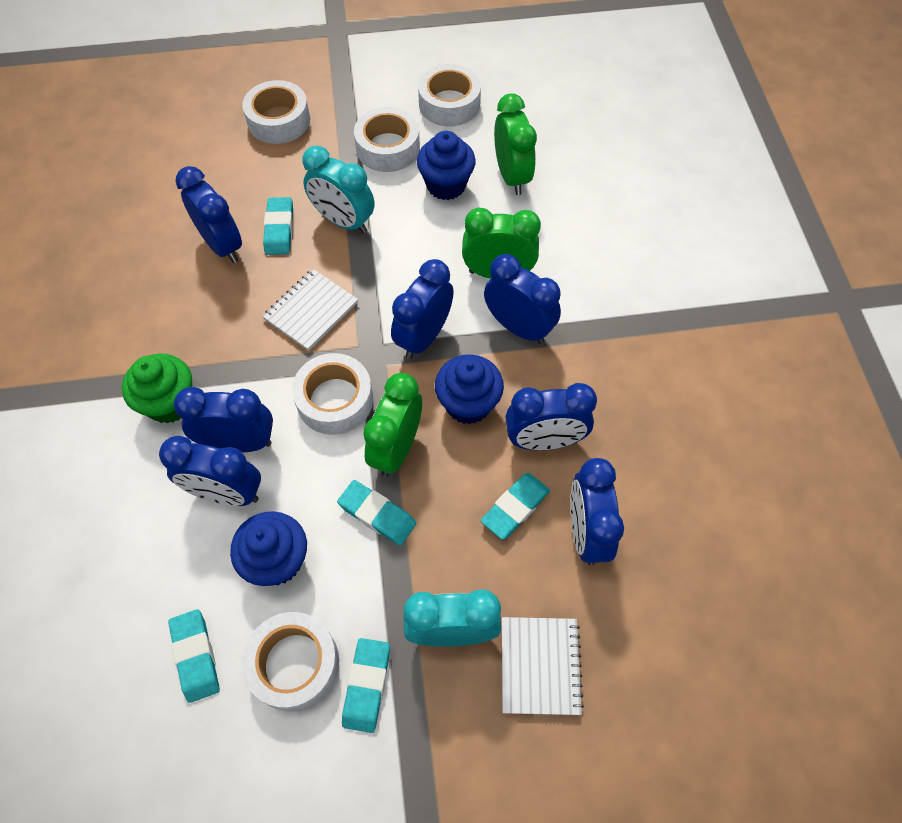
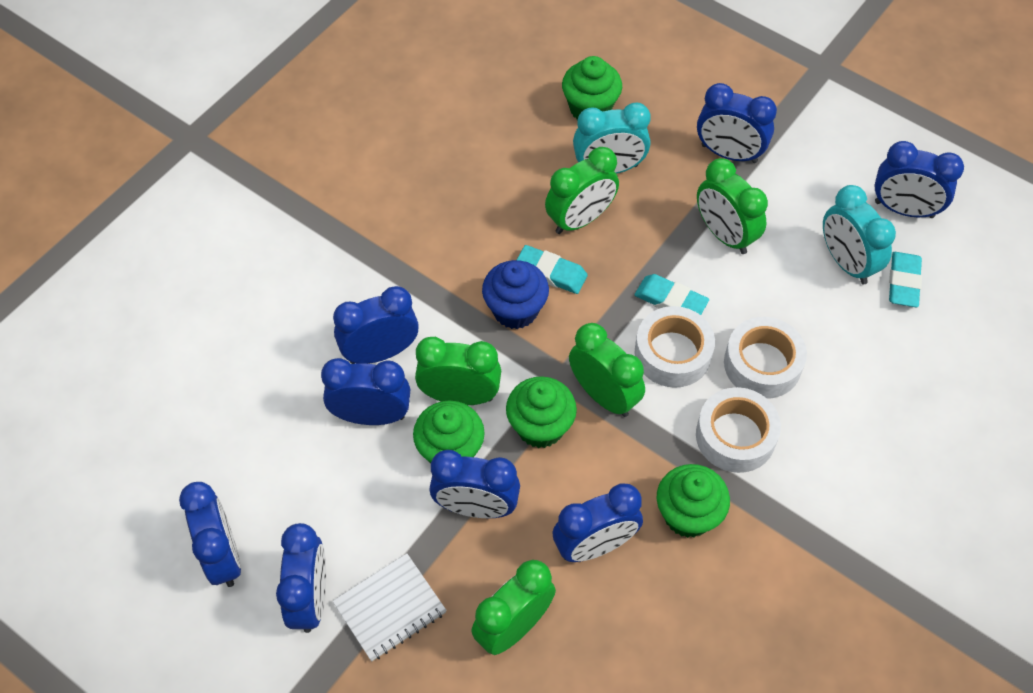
blue clock: 7 -> 8
blue cupcake: 3 -> 1
green clock: 3 -> 5
green cupcake: 1 -> 4
turquoise eraser: 5 -> 3
white notebook: 2 -> 1
white tape: 5 -> 3

